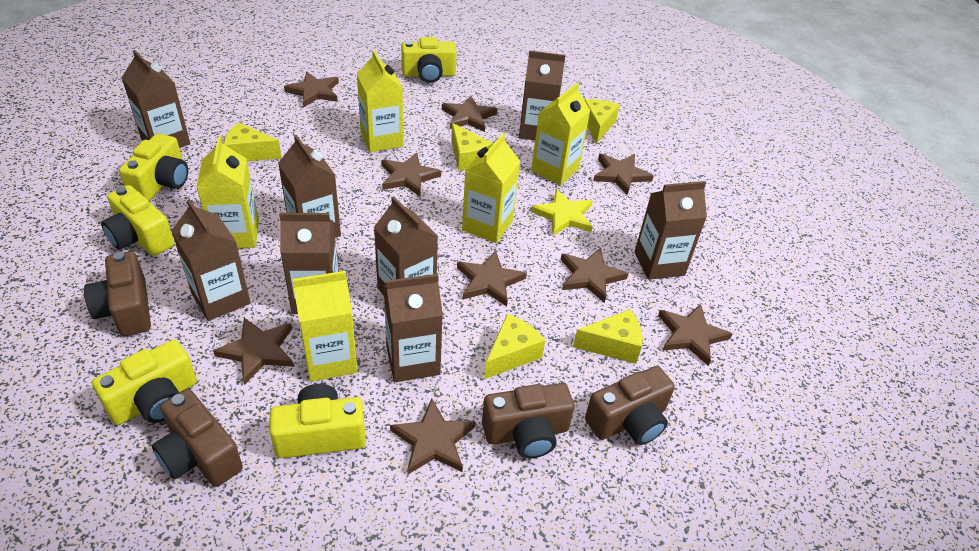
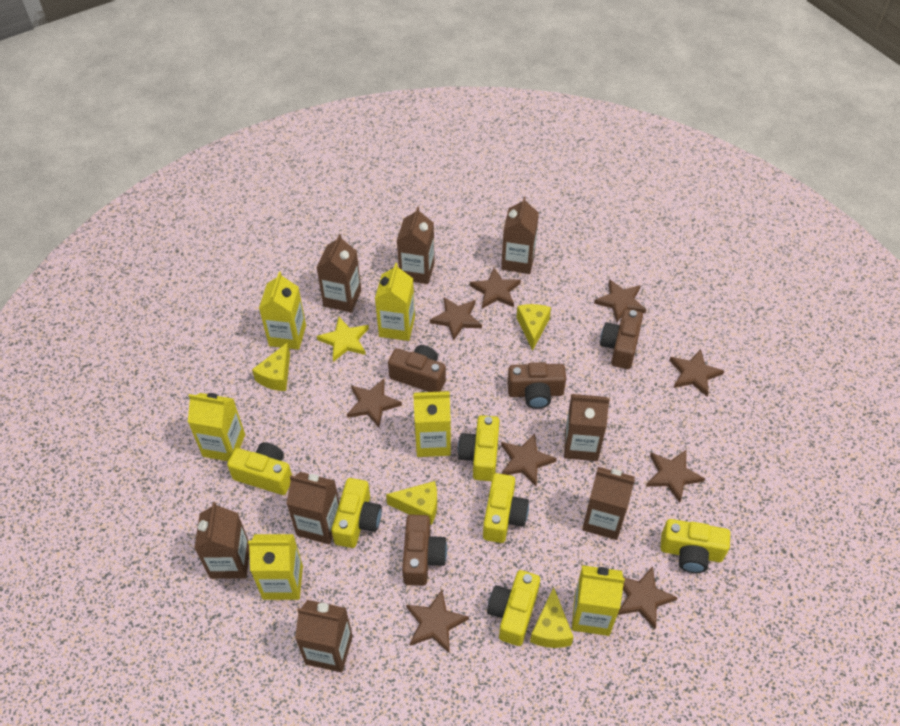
yellow camera: 5 -> 6
yellow carton: 5 -> 6
yellow cheese: 5 -> 4

